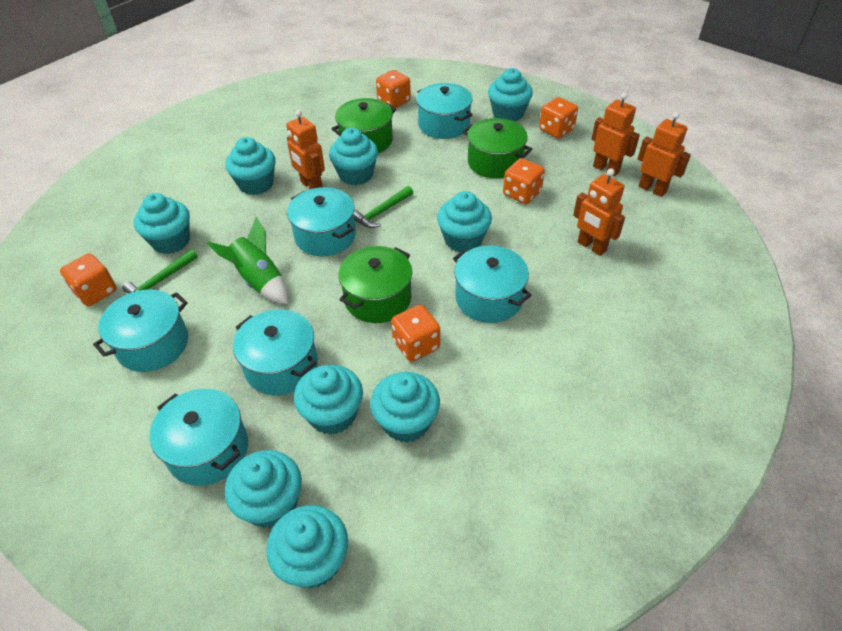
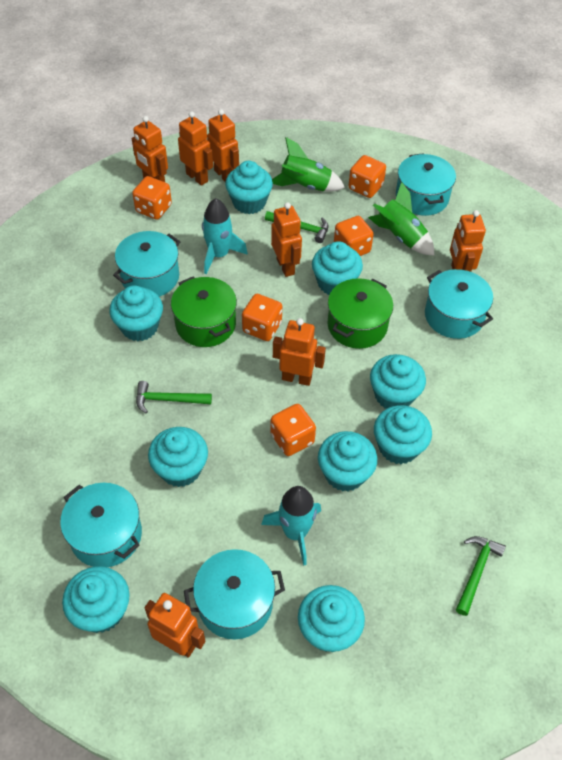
green hammer: 2 -> 3
green pot: 3 -> 2
green rocket: 1 -> 2
orange robot: 4 -> 7
turquoise pot: 6 -> 5
turquoise rocket: 0 -> 2

